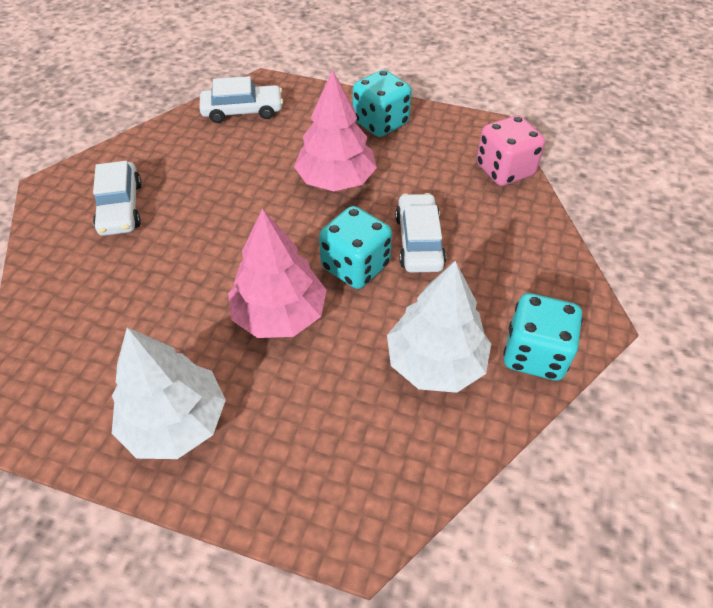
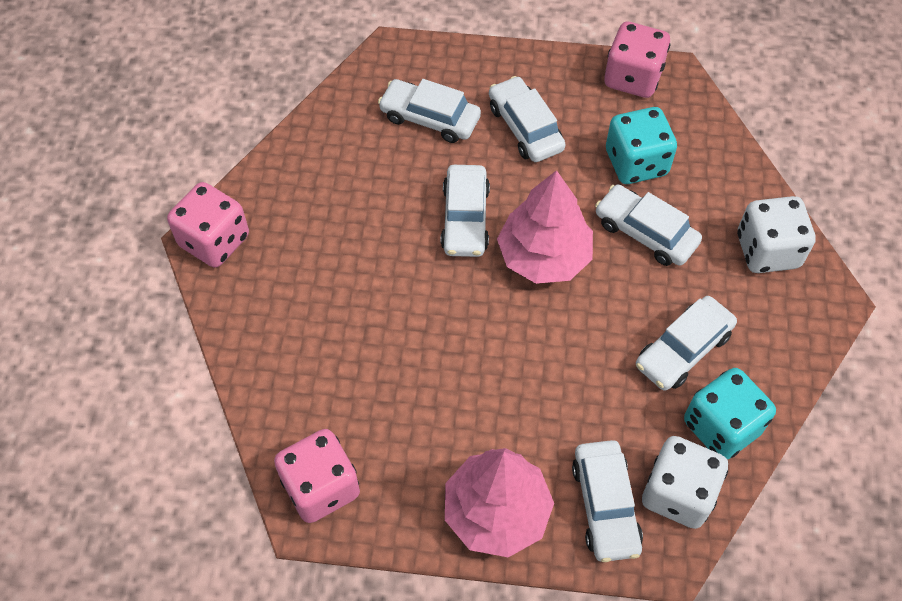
pink dice: 1 -> 3
turquoise dice: 3 -> 2
white car: 3 -> 6
white dice: 0 -> 2
white tree: 2 -> 0

